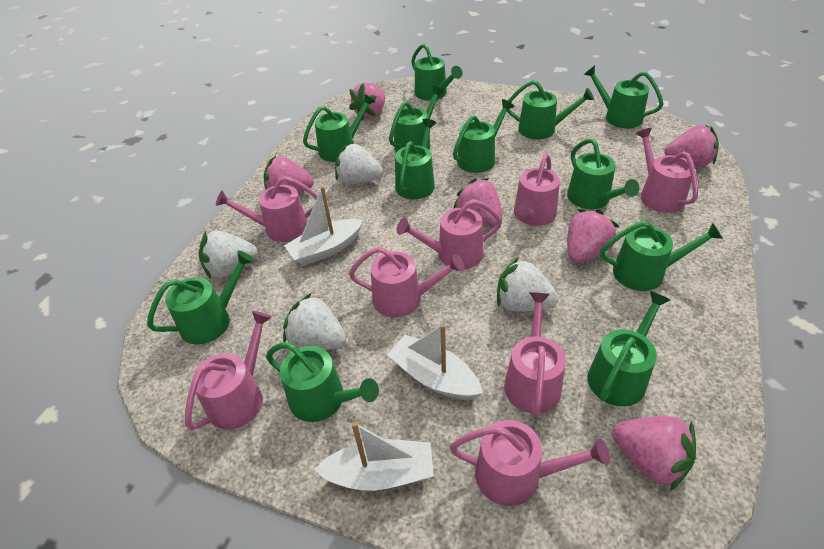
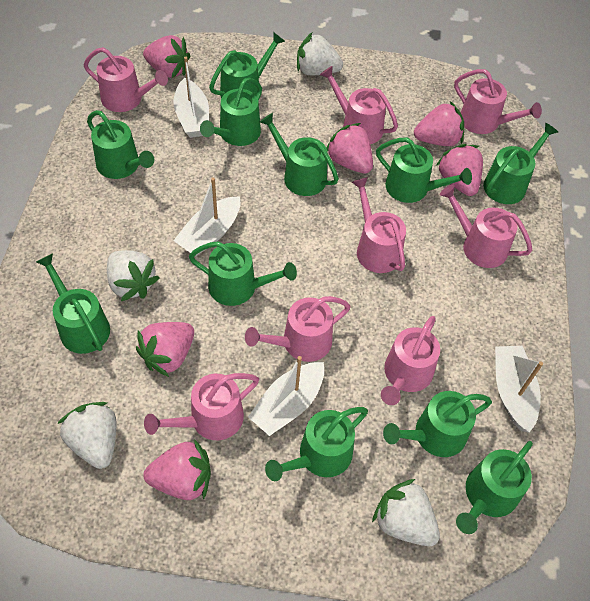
green watering can: 12 -> 11
white boat: 3 -> 4

